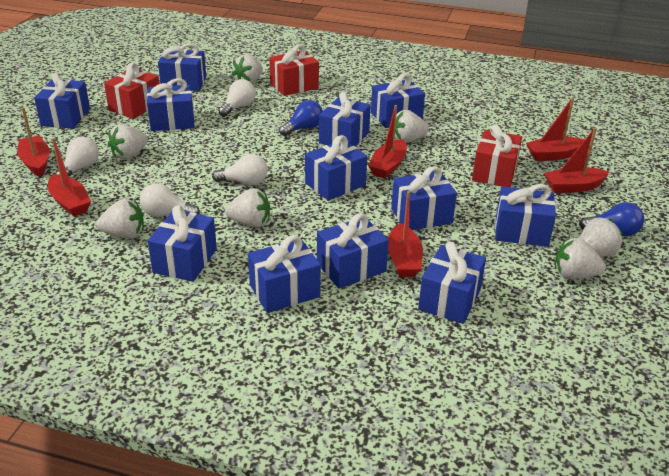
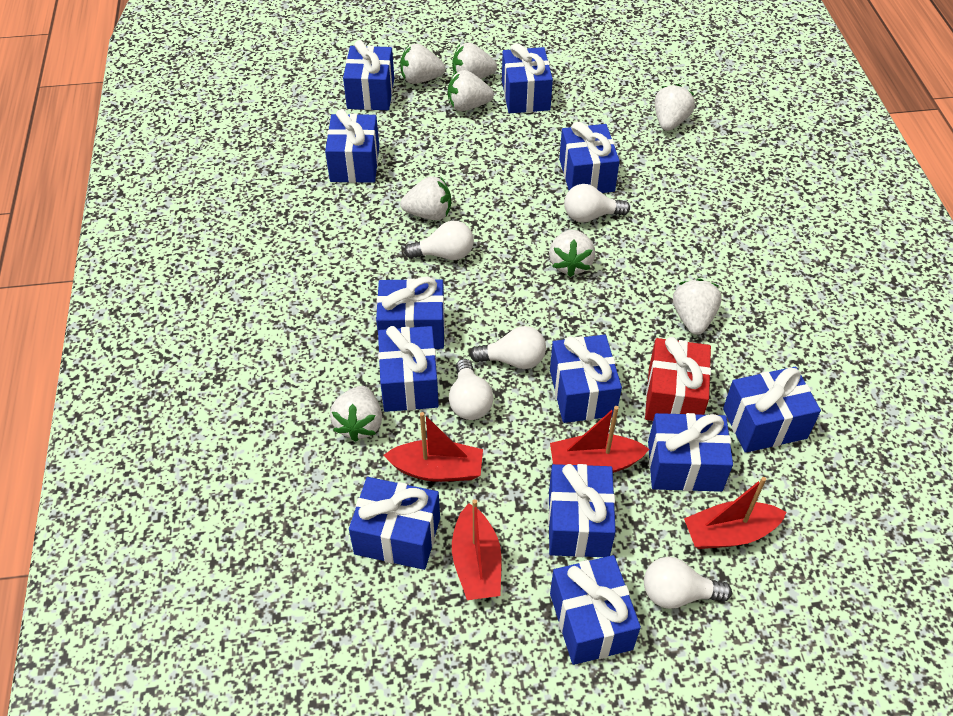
blue light bulb: 2 -> 0
red boat: 6 -> 4
red gift: 3 -> 1
white light bulb: 4 -> 5
white strawberry: 7 -> 8

